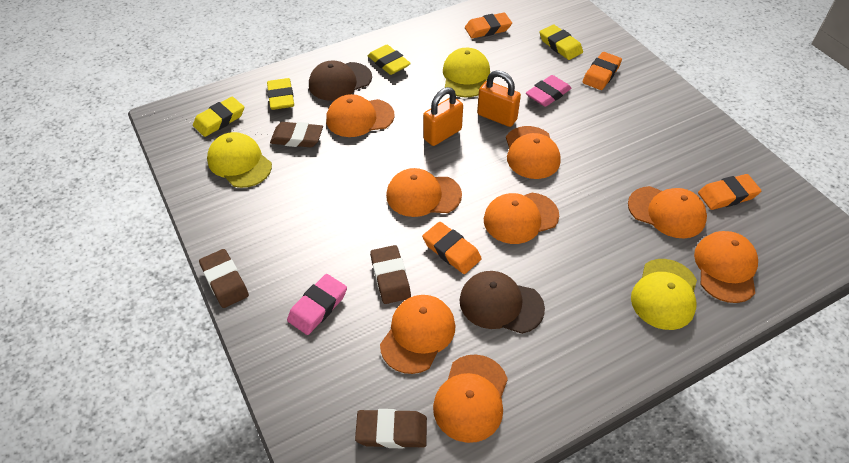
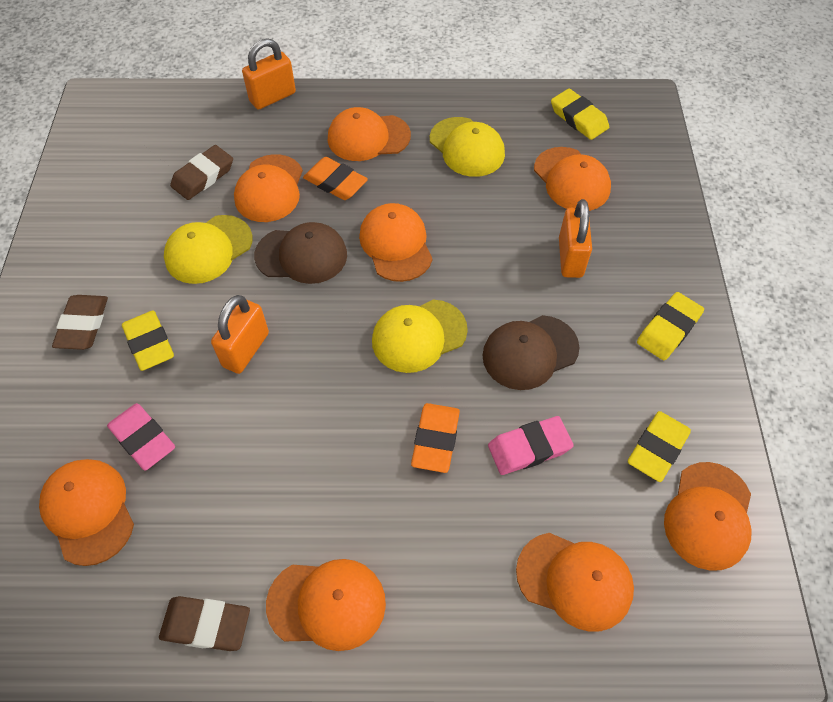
brown eraser: 4 -> 3
orange eraser: 4 -> 2
orange padlock: 2 -> 3

